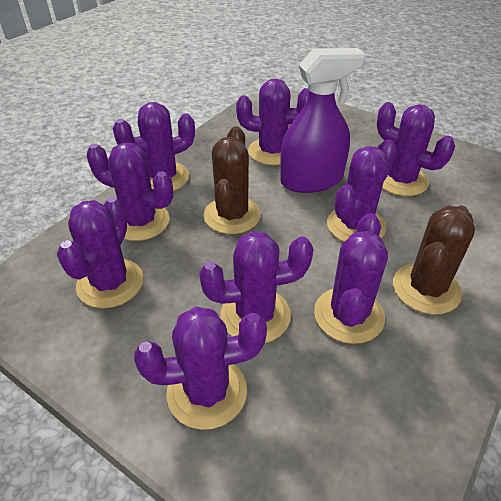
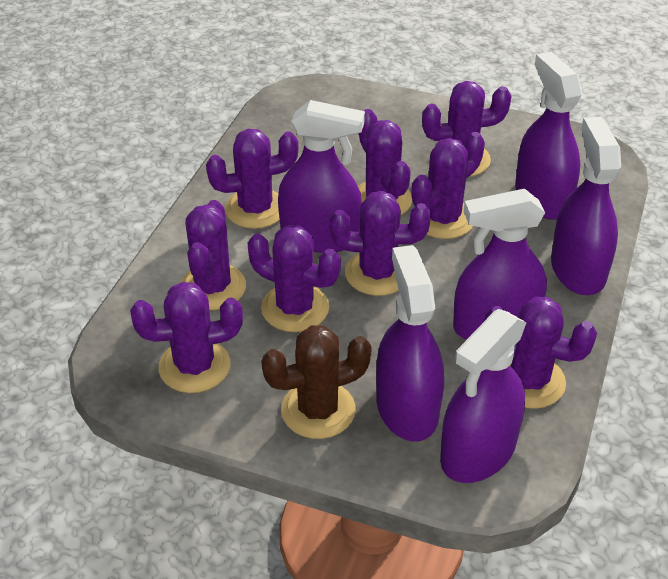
brown cactus: 2 -> 1
purple spray bottle: 1 -> 6

